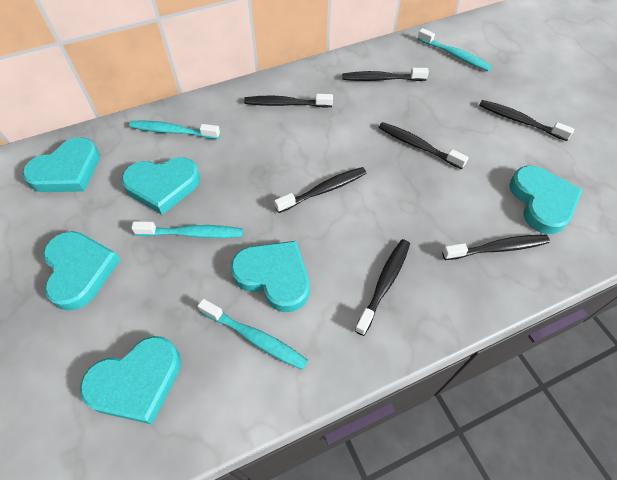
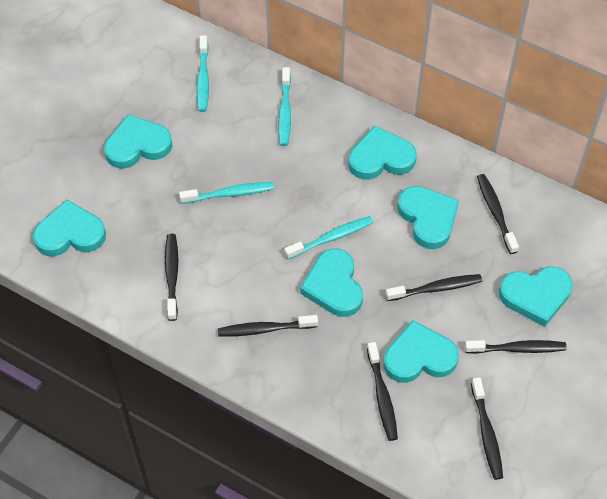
turquoise heart: 6 -> 7

